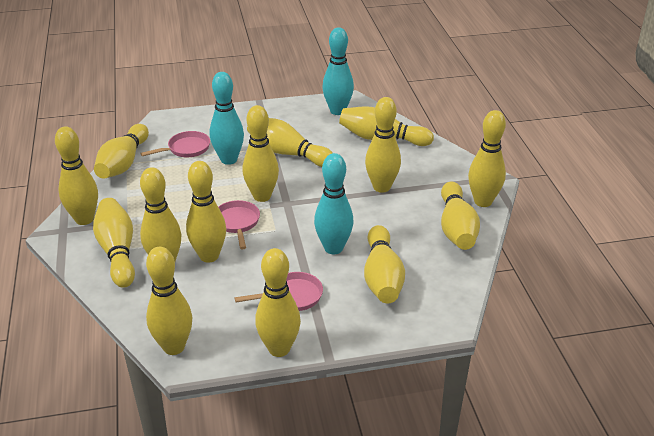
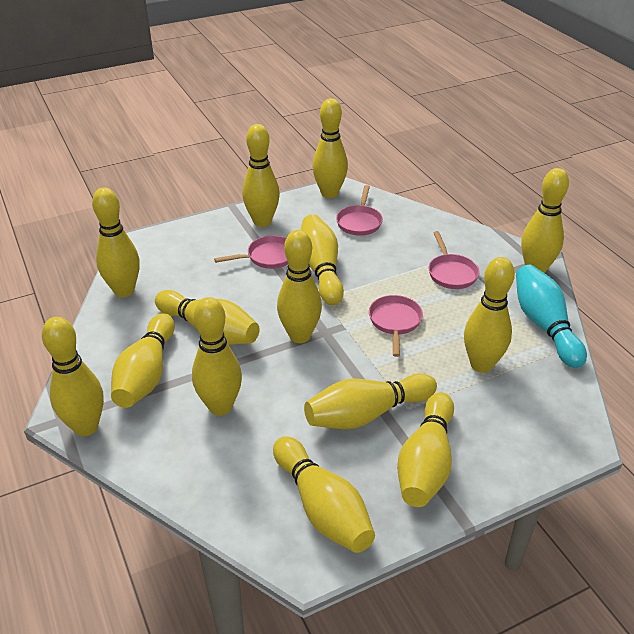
pink pan: 3 -> 4
turquoise bowling pin: 3 -> 1

